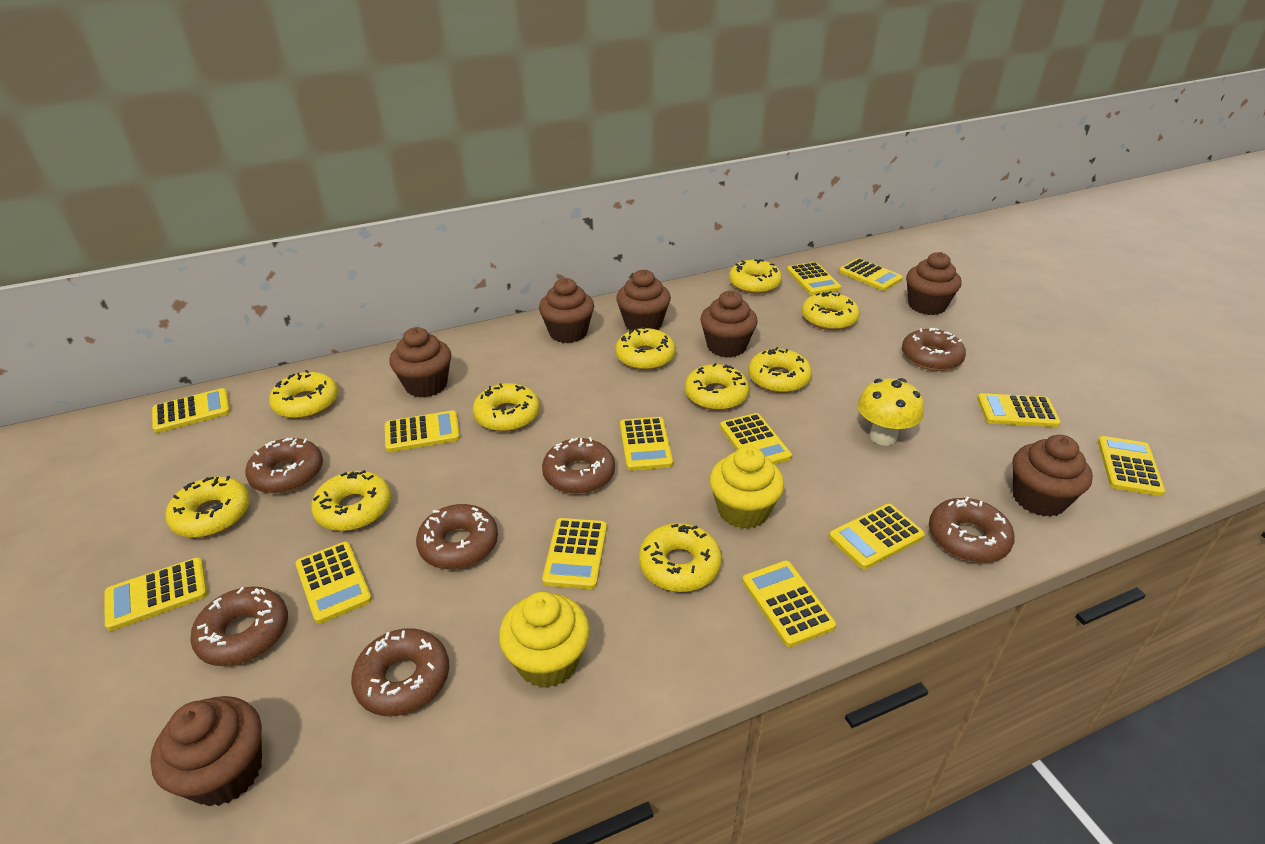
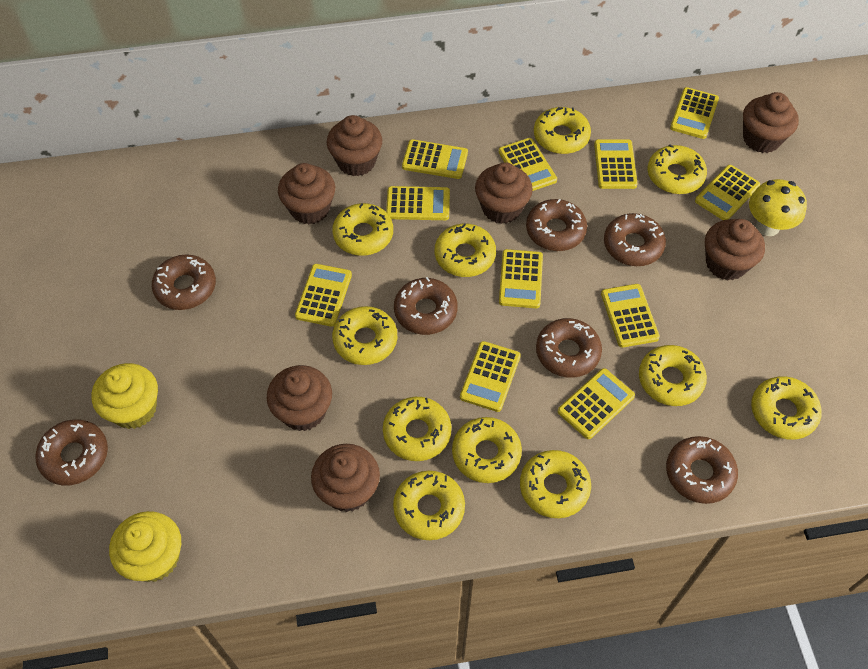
yellow calculator: 13 -> 11
yellow donut: 10 -> 11

